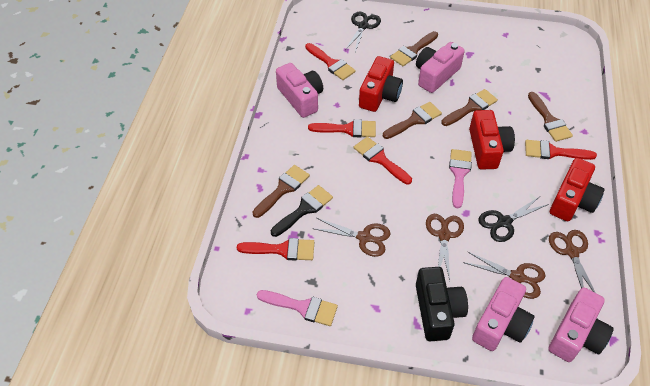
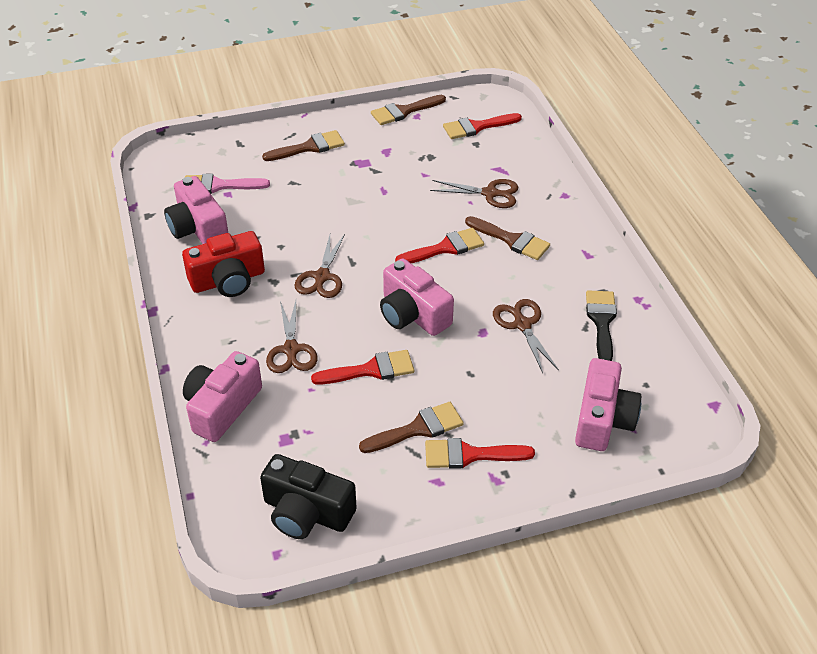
black scissors: 2 -> 0
brown brush: 5 -> 4
pink brush: 2 -> 1
red brush: 5 -> 4
red camera: 3 -> 1

